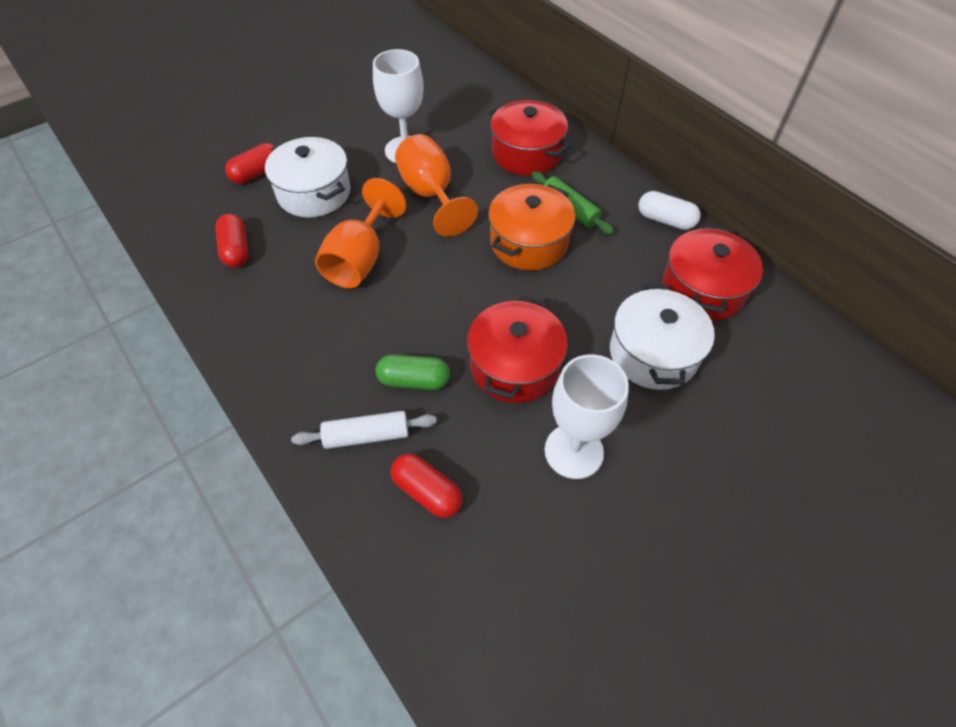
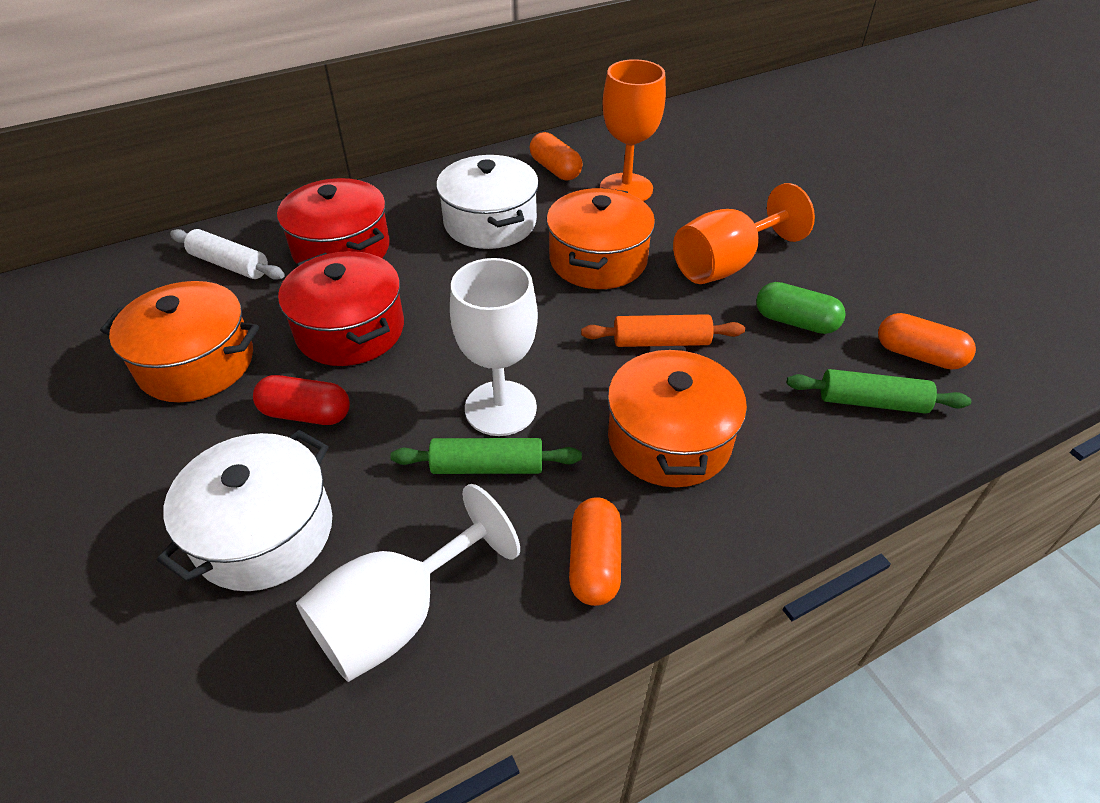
green rolling pin: 1 -> 2
orange capsule: 0 -> 3
orange pot: 1 -> 3
orange rolling pin: 0 -> 1
red capsule: 3 -> 1
red pot: 3 -> 2
white capsule: 1 -> 0

